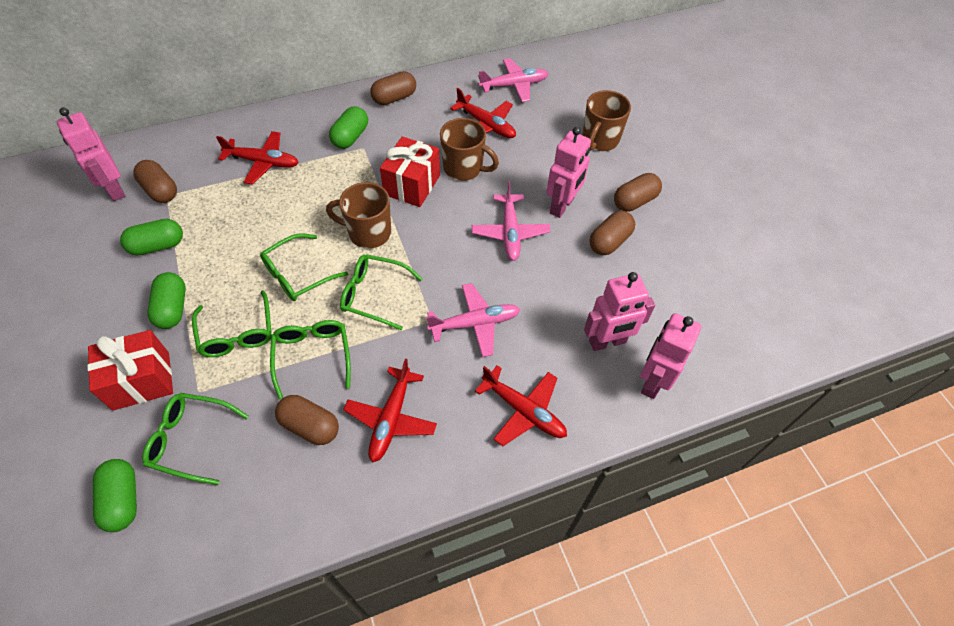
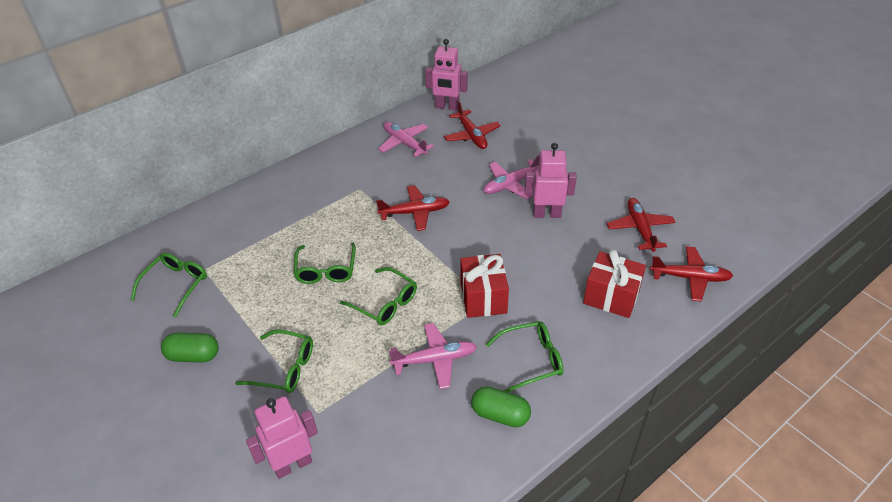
brown capsule: 5 -> 0
brown mug: 3 -> 0
green capsule: 4 -> 2
pink robot: 4 -> 3

